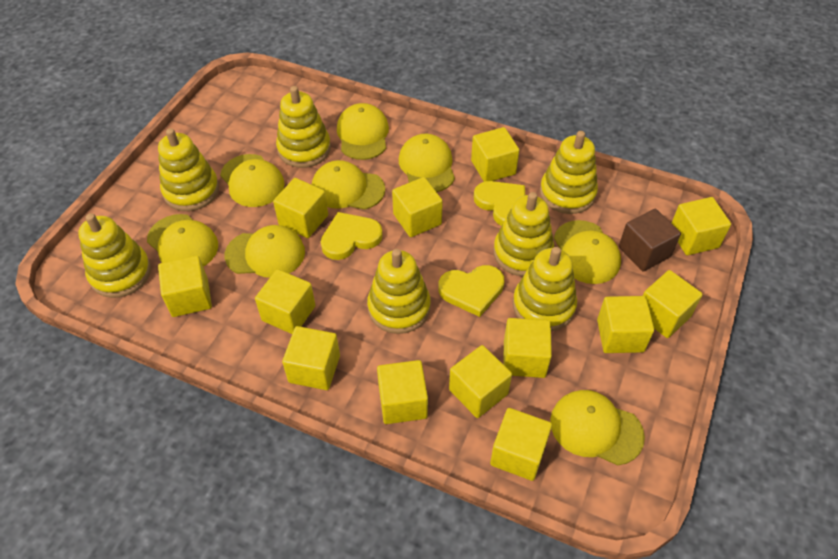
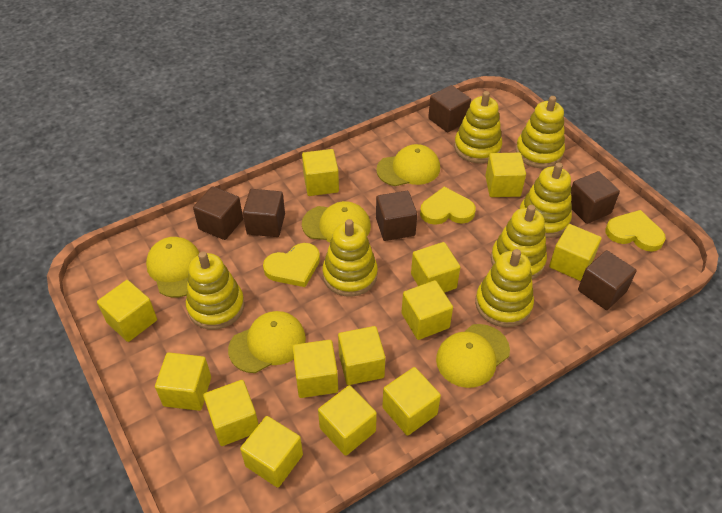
brown cube: 1 -> 6
yellow cap: 8 -> 5

